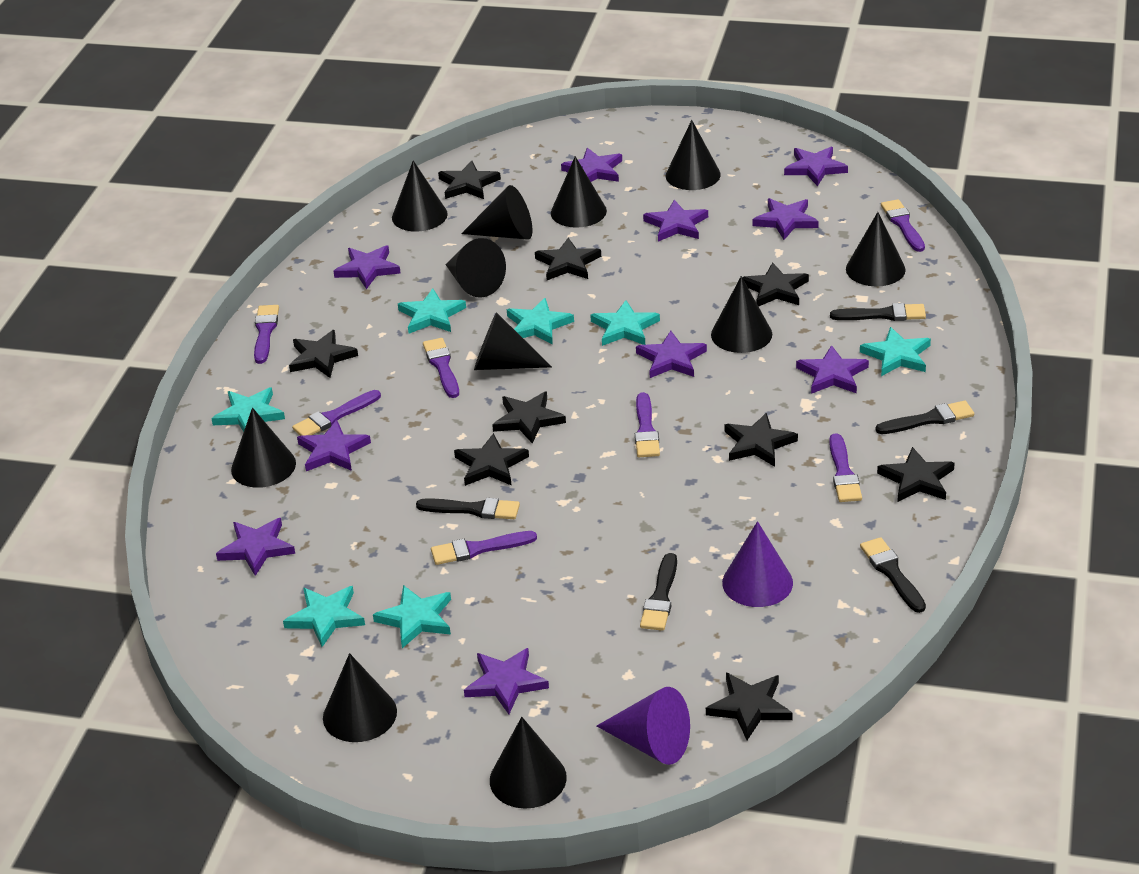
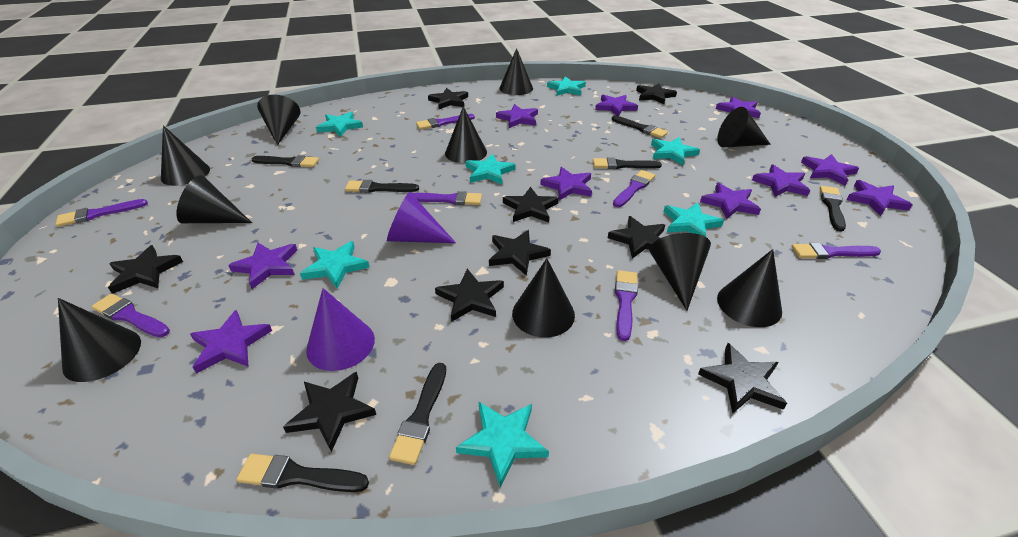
black brush: 5 -> 7
black cone: 11 -> 10

